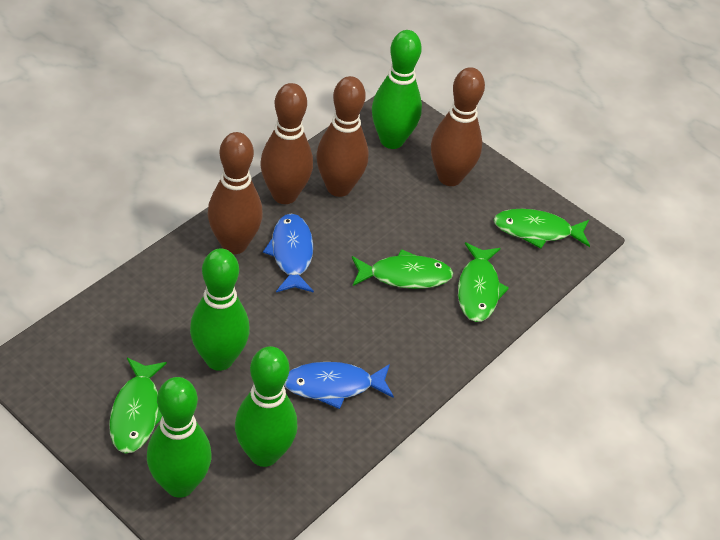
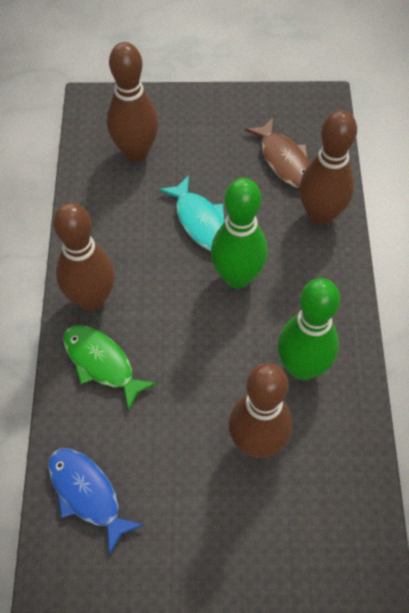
blue fish: 2 -> 1
brown fish: 0 -> 1
green bowling pin: 4 -> 2
green fish: 4 -> 1
turquoise fish: 0 -> 1

